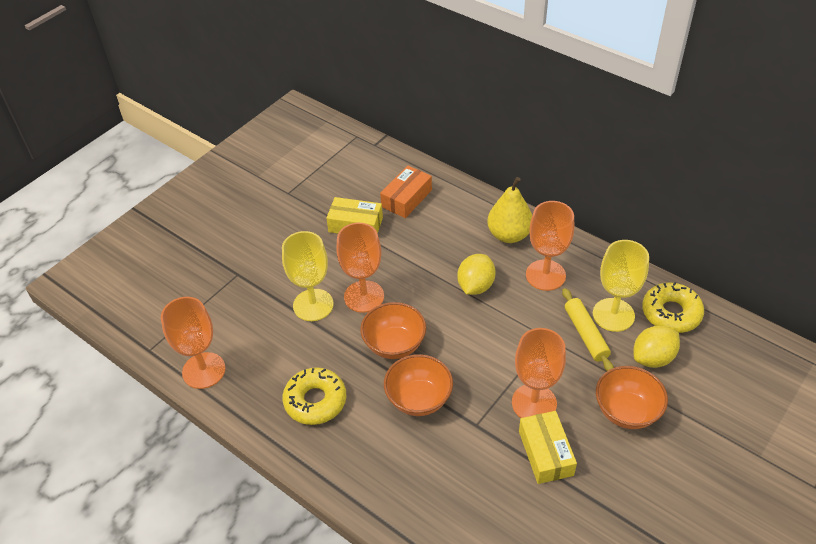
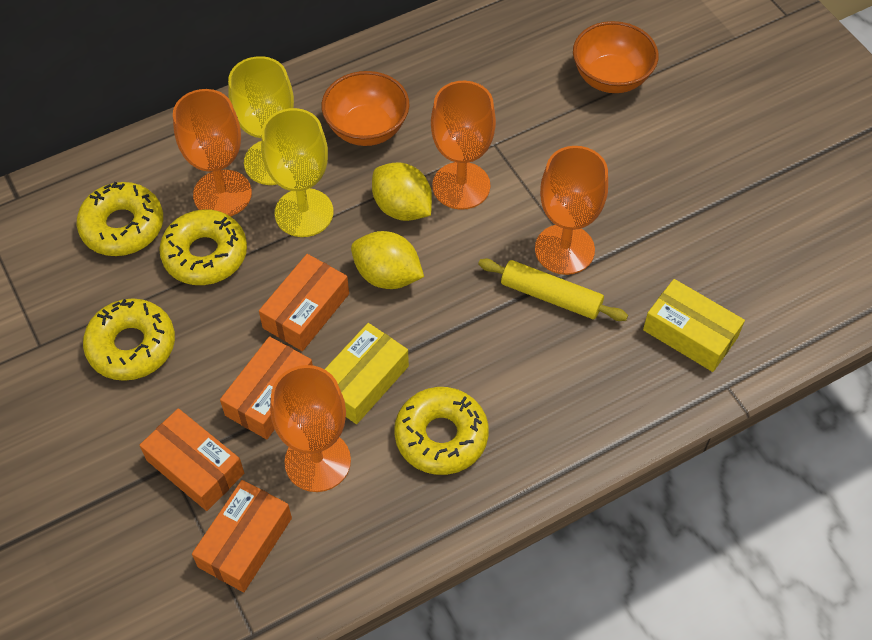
orange bowl: 3 -> 2
orange box: 1 -> 4
yellow donut: 2 -> 4
yellow pear: 1 -> 0

